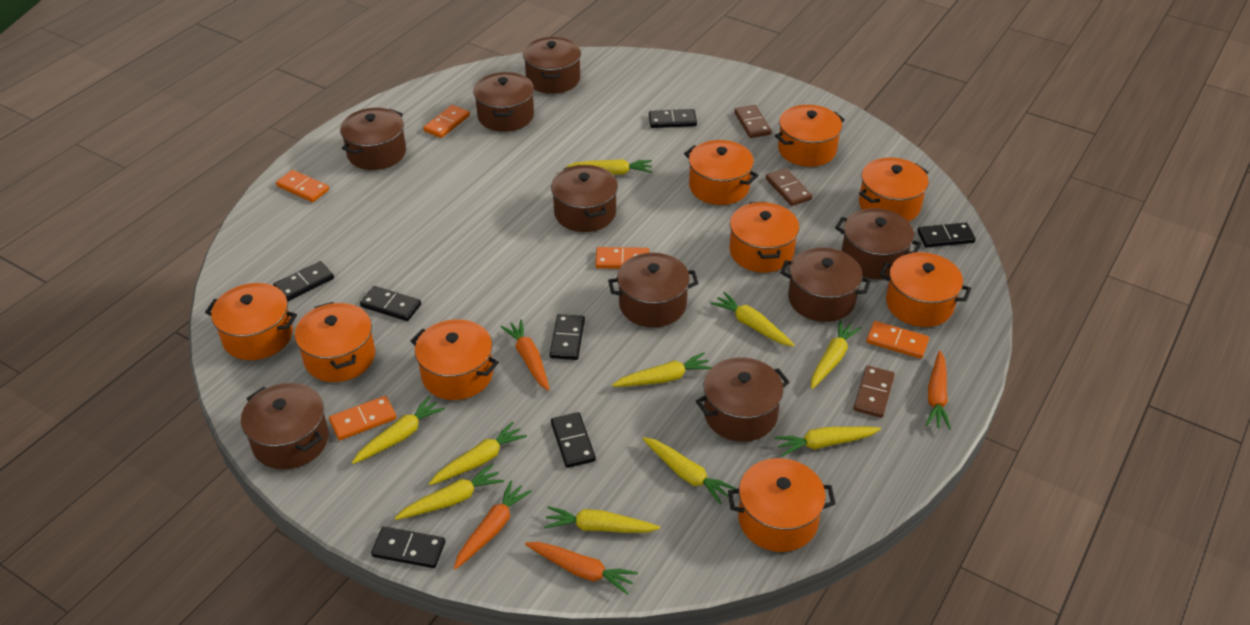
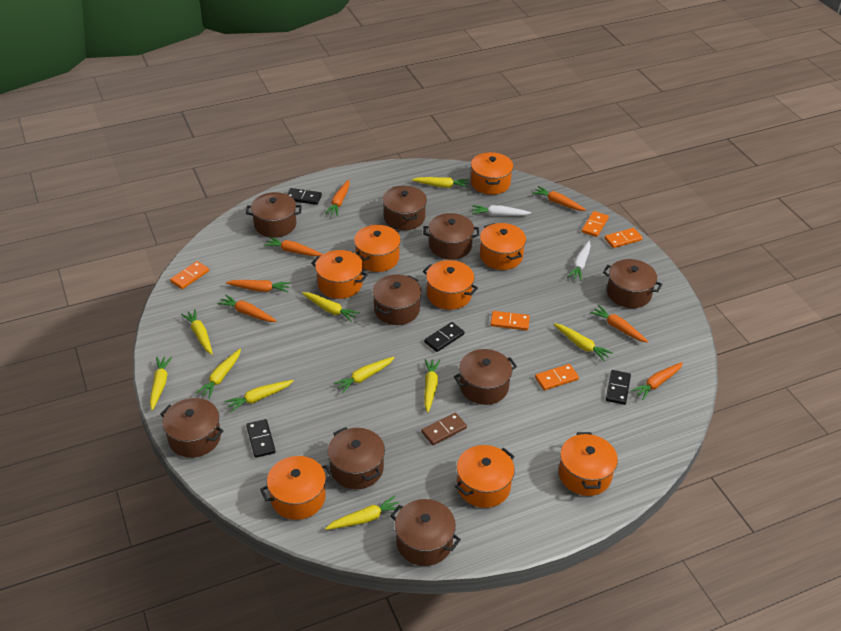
black domino: 7 -> 4
brown domino: 3 -> 1
orange carrot: 4 -> 7
orange pot: 9 -> 8
white carrot: 0 -> 2

